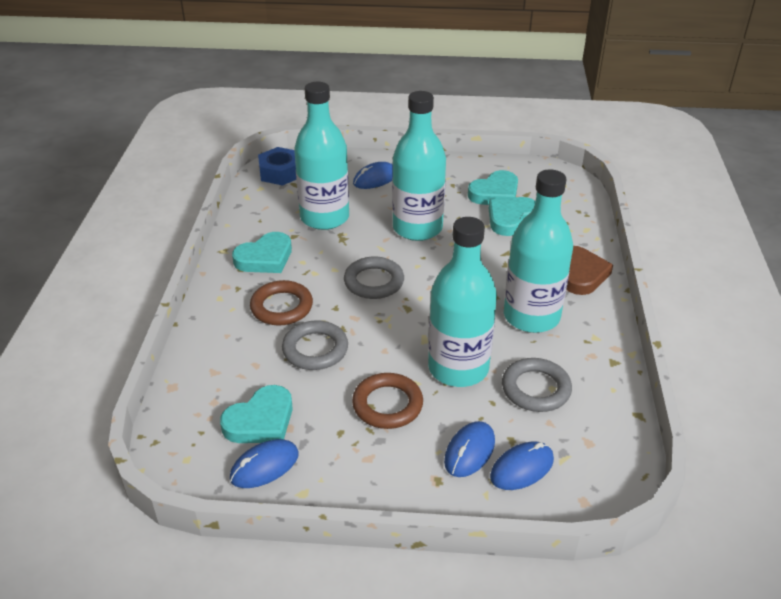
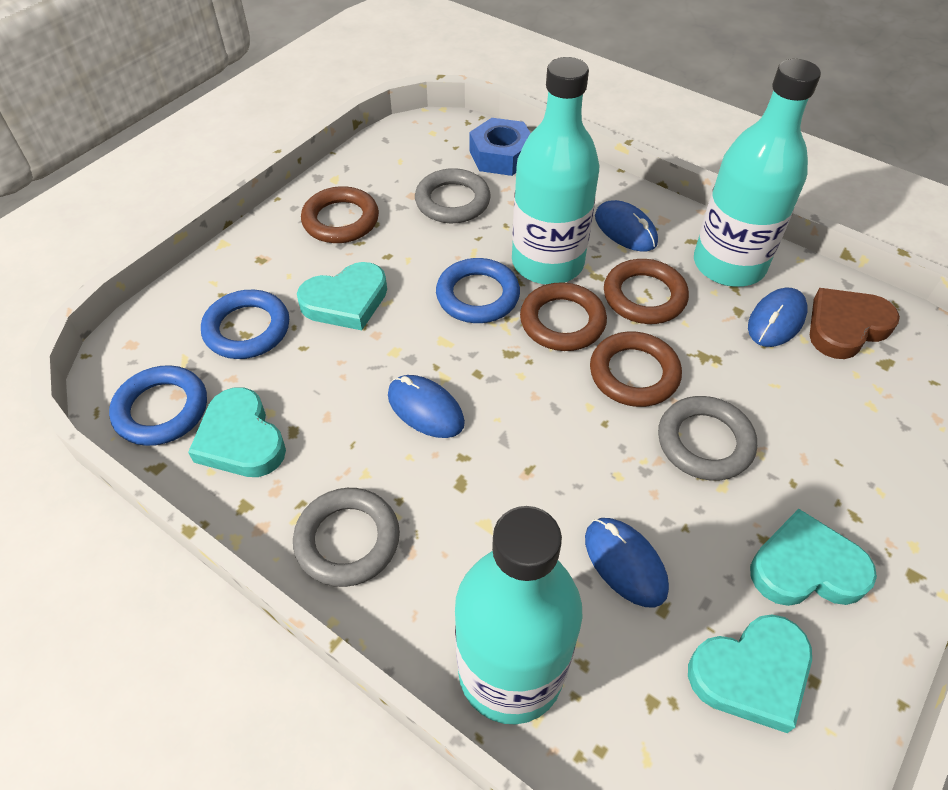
blue ring: 0 -> 3
brown ring: 2 -> 4
turquoise bottle: 4 -> 3

